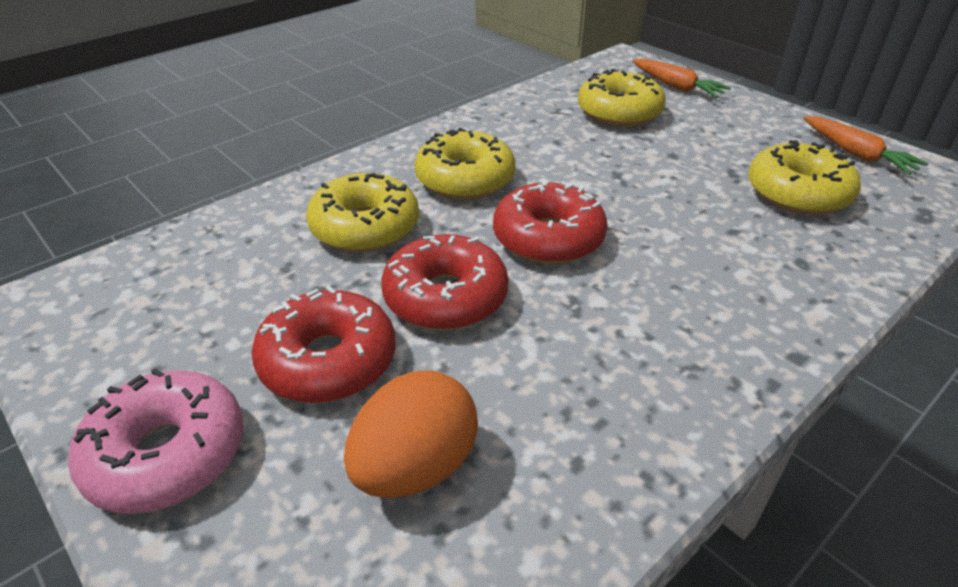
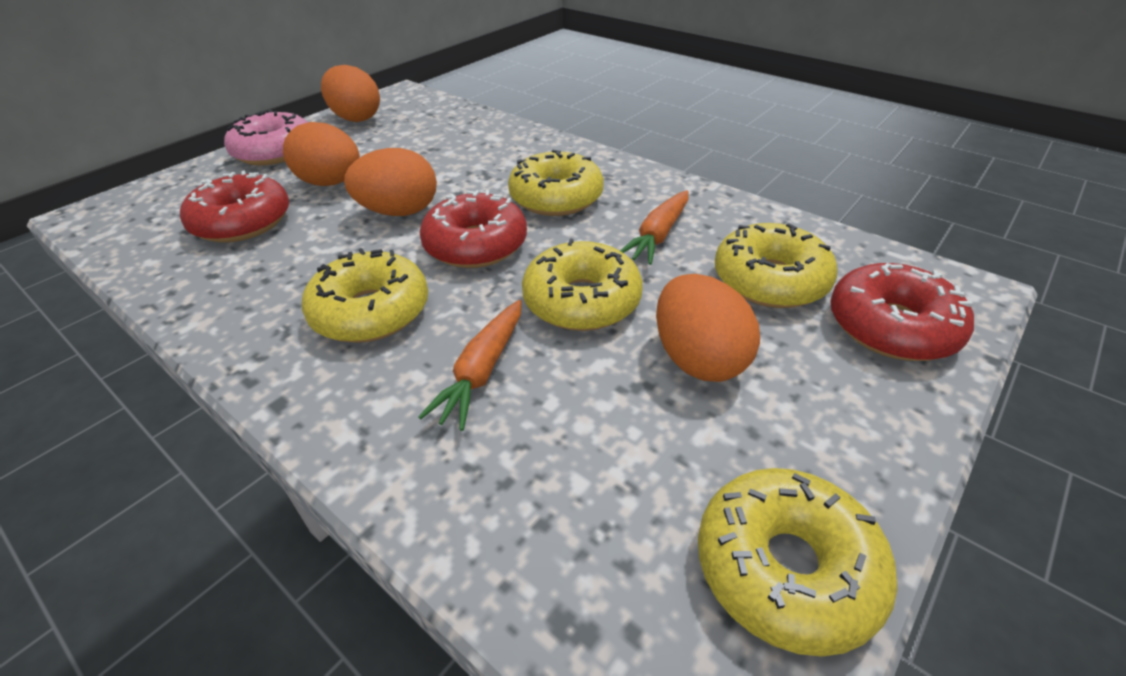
orange egg: 1 -> 4
yellow donut: 4 -> 5

